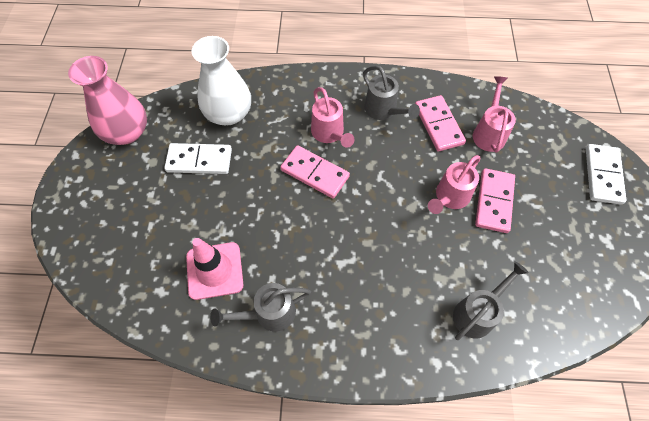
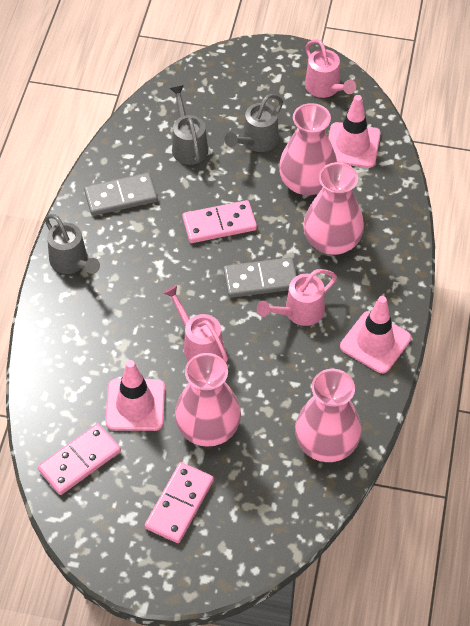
grey domino: 0 -> 2
pink traffic cone: 1 -> 3
pink vase: 1 -> 4
white domino: 2 -> 0
white vase: 1 -> 0

